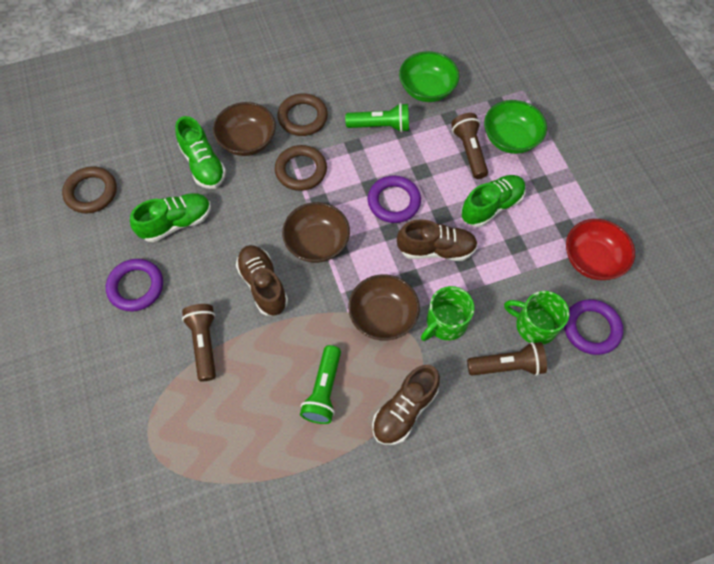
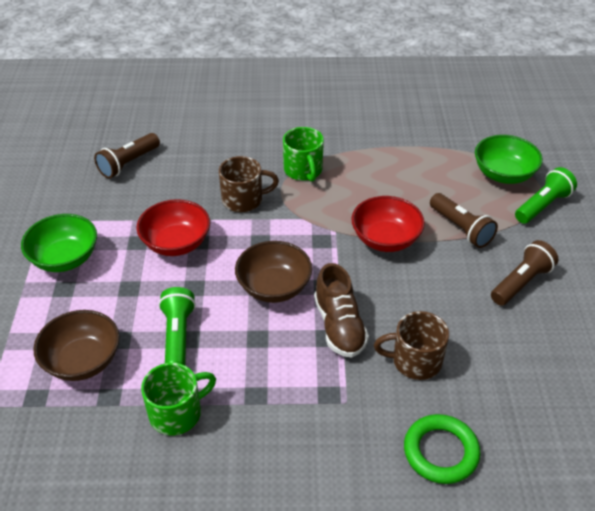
brown bowl: 3 -> 2
brown mug: 0 -> 2
brown ring: 3 -> 0
brown shoe: 3 -> 1
green ring: 0 -> 1
green shoe: 3 -> 0
purple ring: 3 -> 0
red bowl: 1 -> 2

